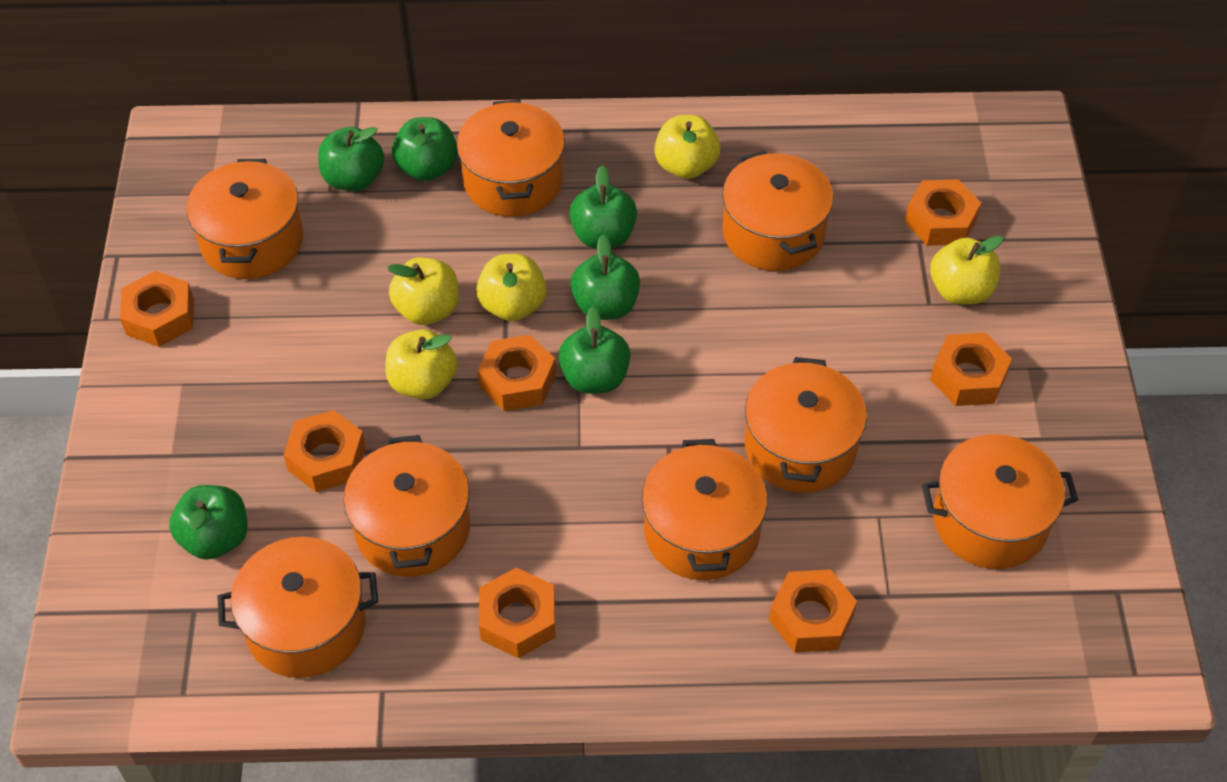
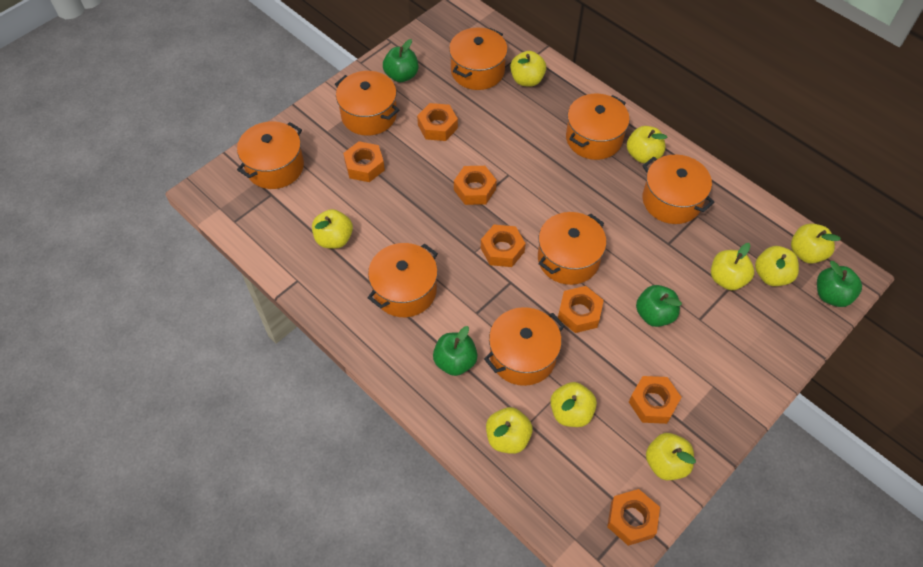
green apple: 6 -> 4
yellow apple: 5 -> 9

